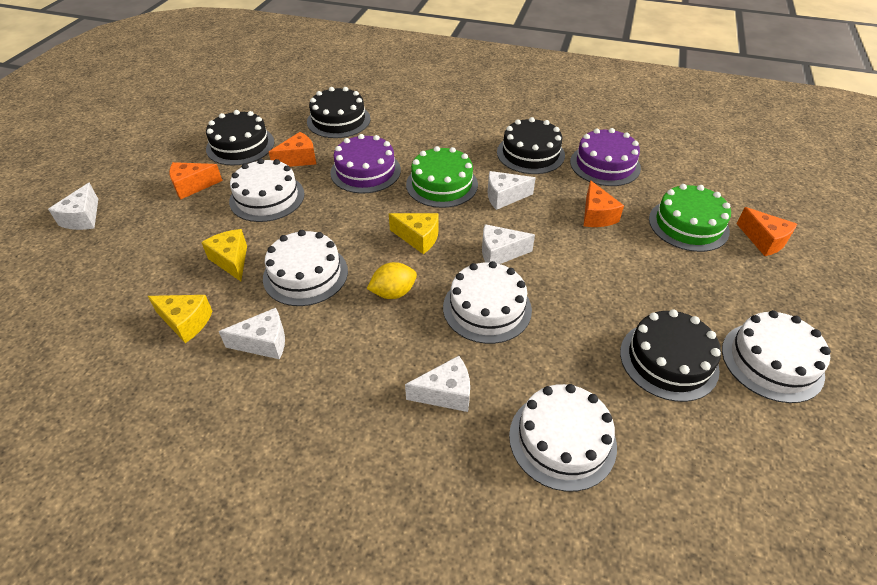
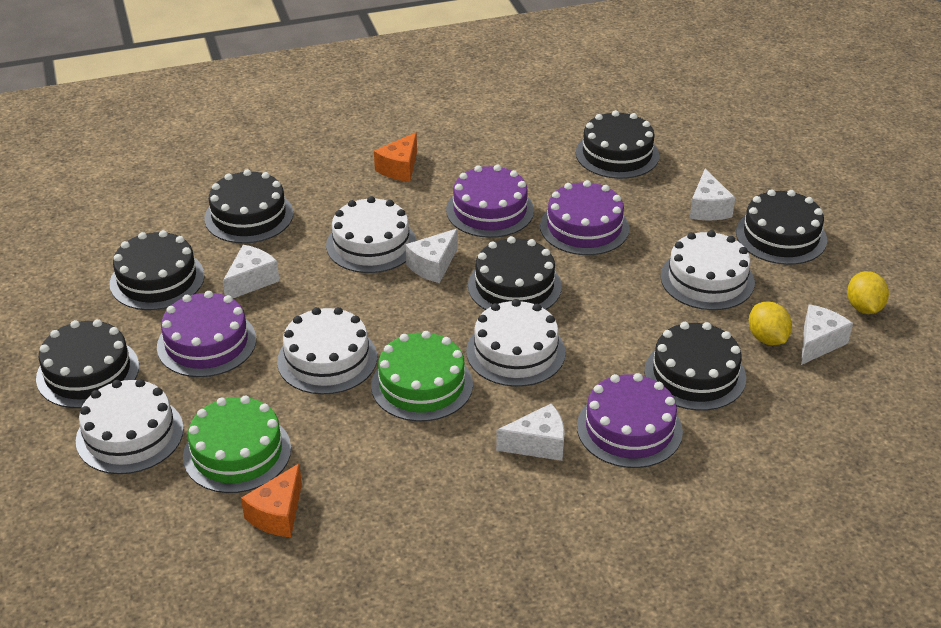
black cake: 4 -> 7
orange cheese: 4 -> 2
purple cake: 2 -> 4
yellow cheese: 3 -> 0
yellow lemon: 1 -> 2

